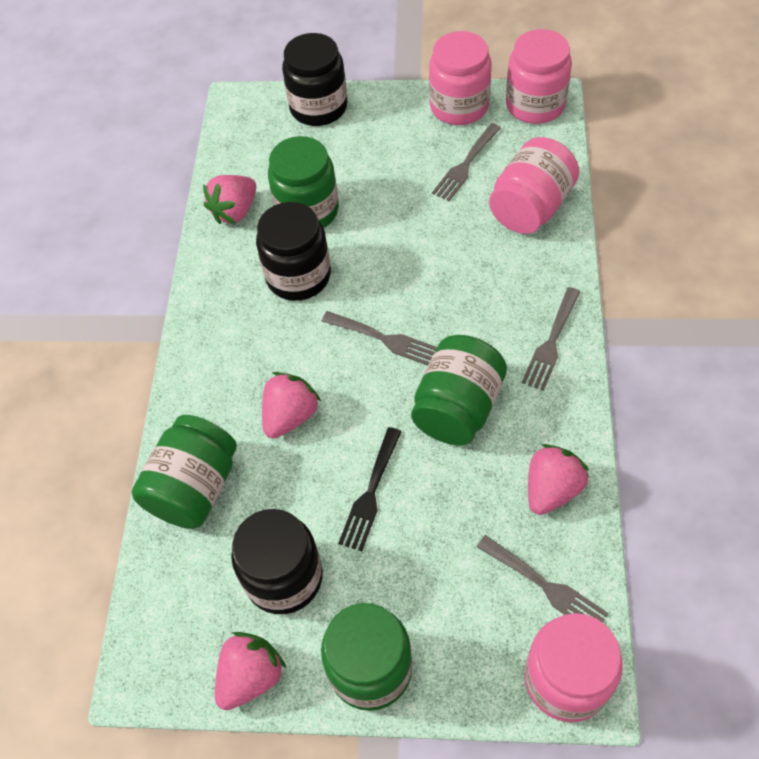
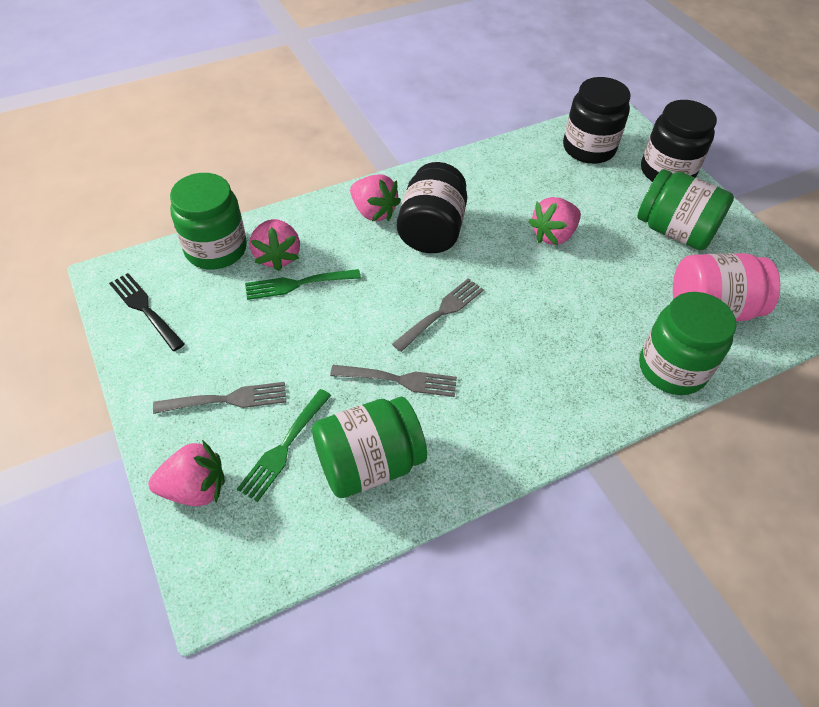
green fork: 0 -> 2
grey fork: 4 -> 3
pink jar: 4 -> 1

